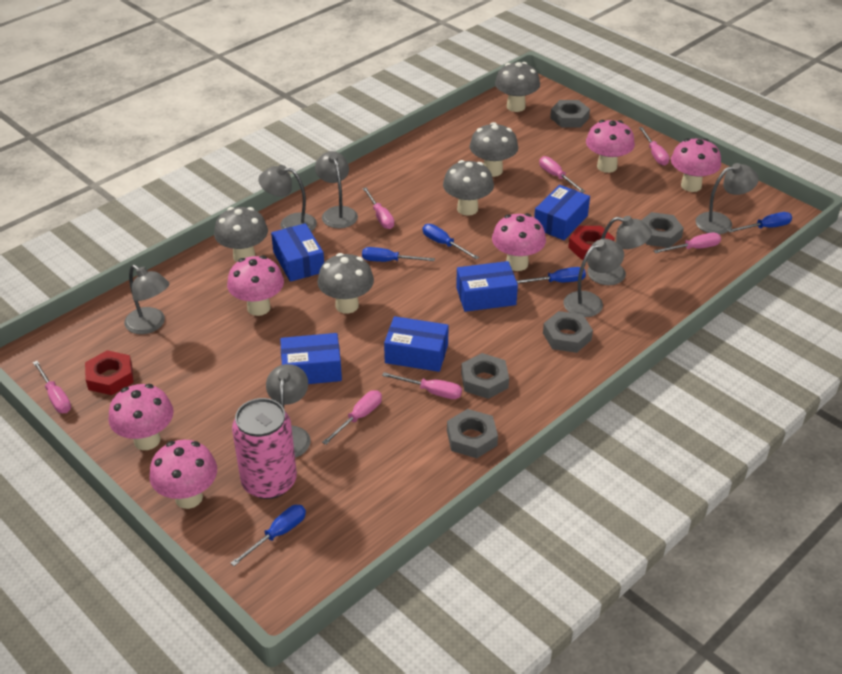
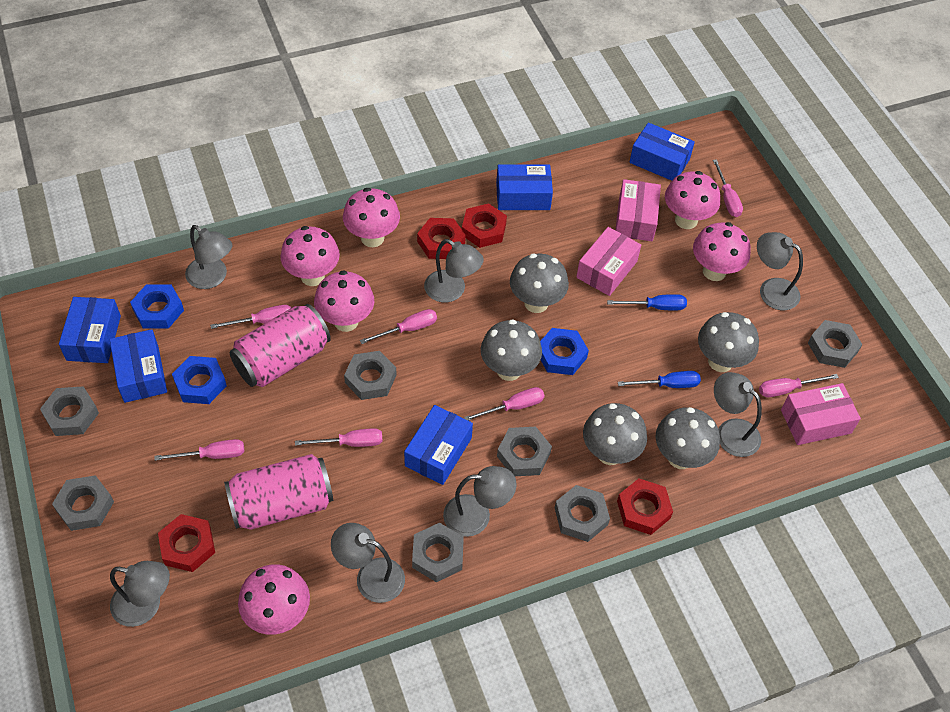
blue nut: 0 -> 3
blue screwdriver: 5 -> 2
grey nut: 5 -> 7
pink box: 0 -> 3
pink can: 1 -> 2
red nut: 2 -> 4

